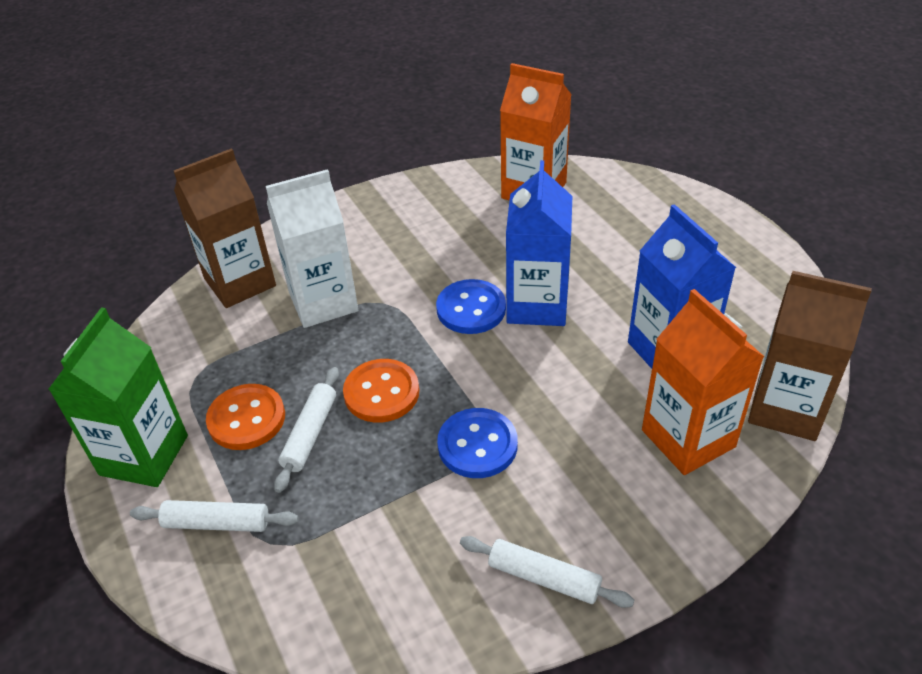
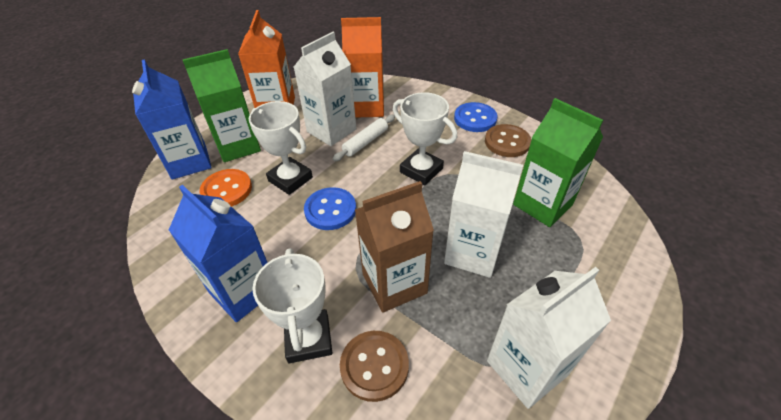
brown button: 0 -> 2
brown carton: 2 -> 1
green carton: 1 -> 2
orange button: 2 -> 1
white carton: 1 -> 3
white rolling pin: 3 -> 1
white trophy: 0 -> 3

